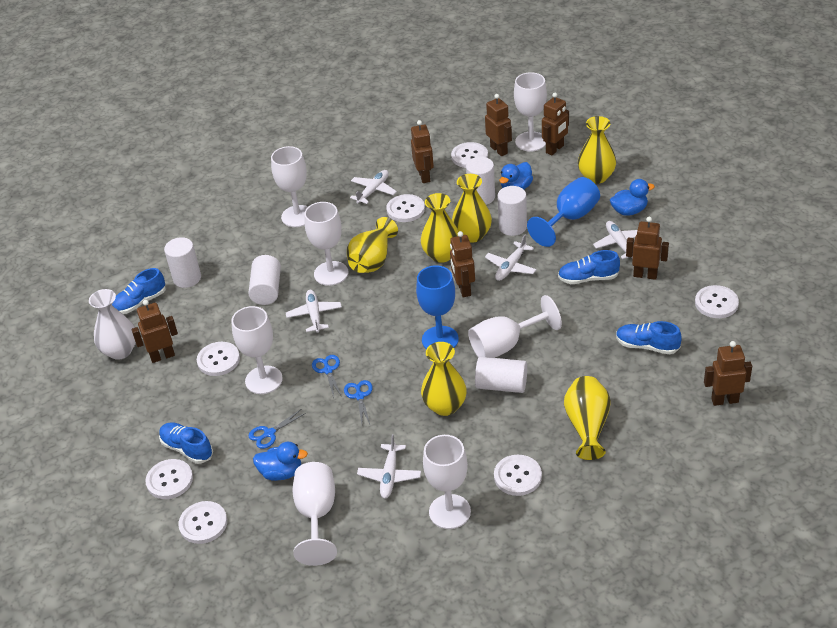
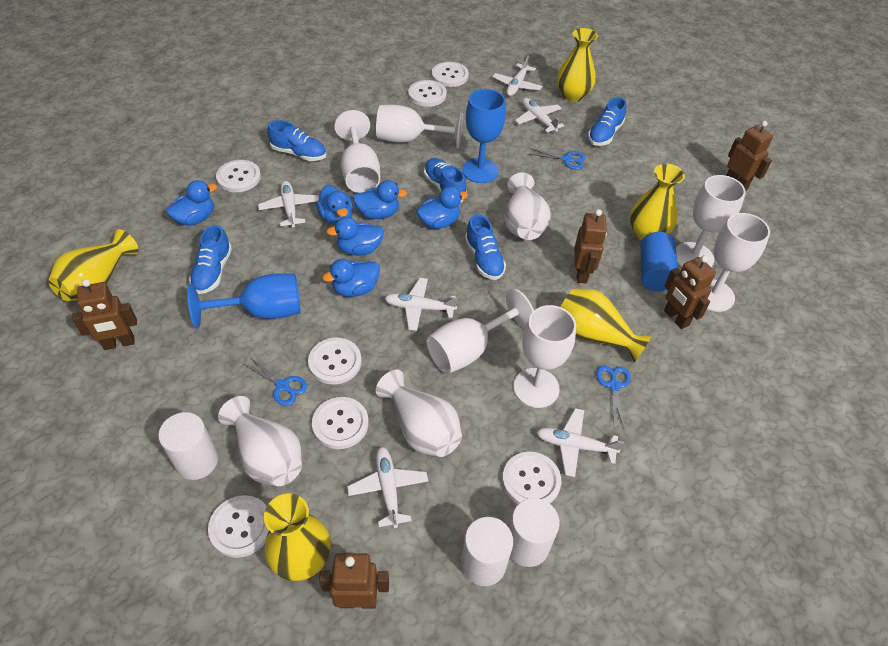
blue cylinder: 0 -> 1
blue duck: 3 -> 6
blue shoe: 4 -> 5
brown robot: 7 -> 5
white cylinder: 5 -> 3
white goblet: 7 -> 6
white plane: 5 -> 6
white vase: 1 -> 3
yellow vase: 6 -> 5

